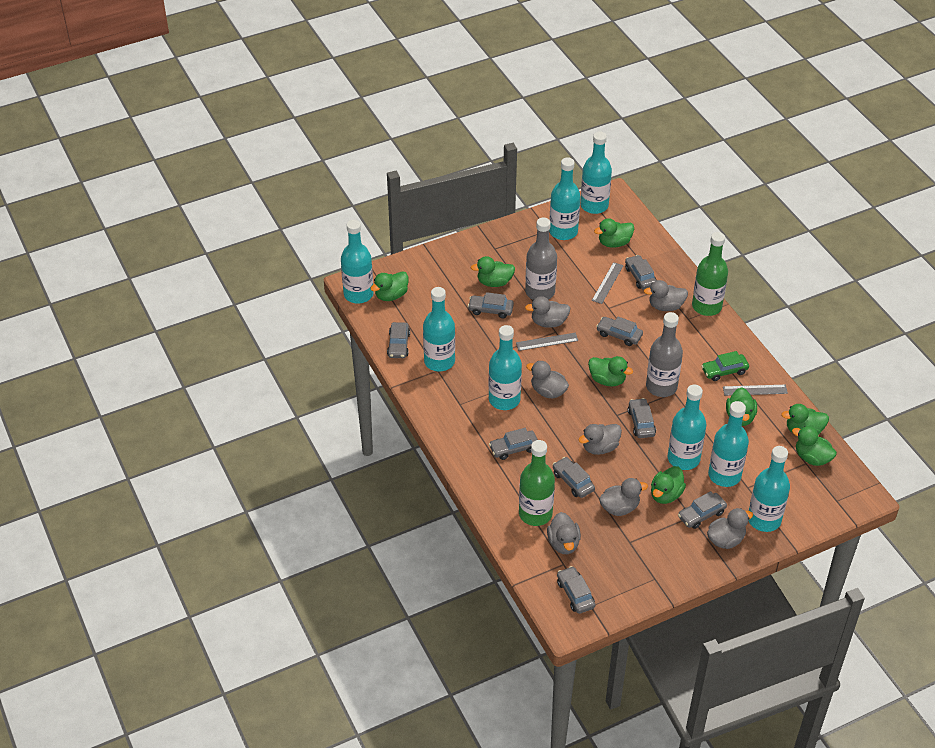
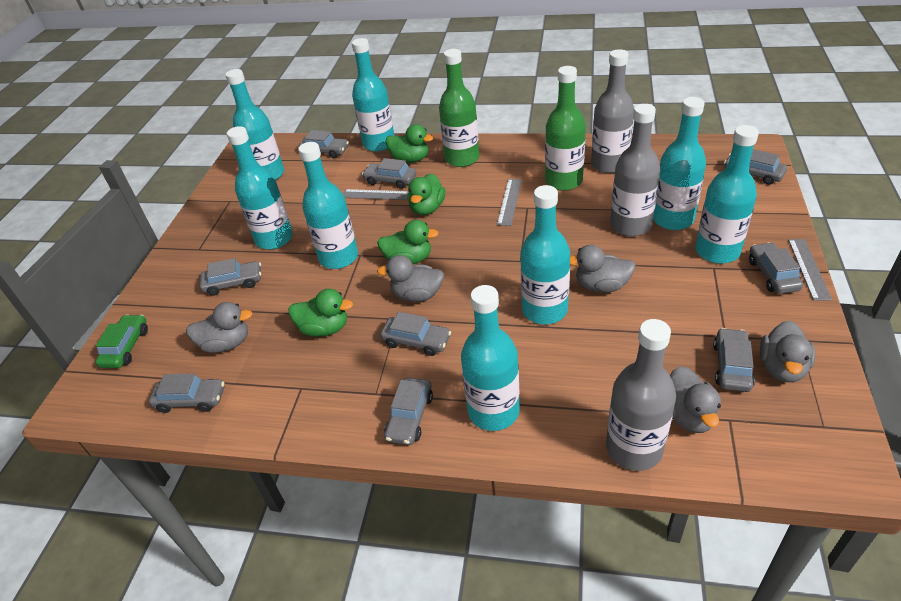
green duck: 8 -> 4
grey bottle: 2 -> 3
grey duck: 7 -> 5

